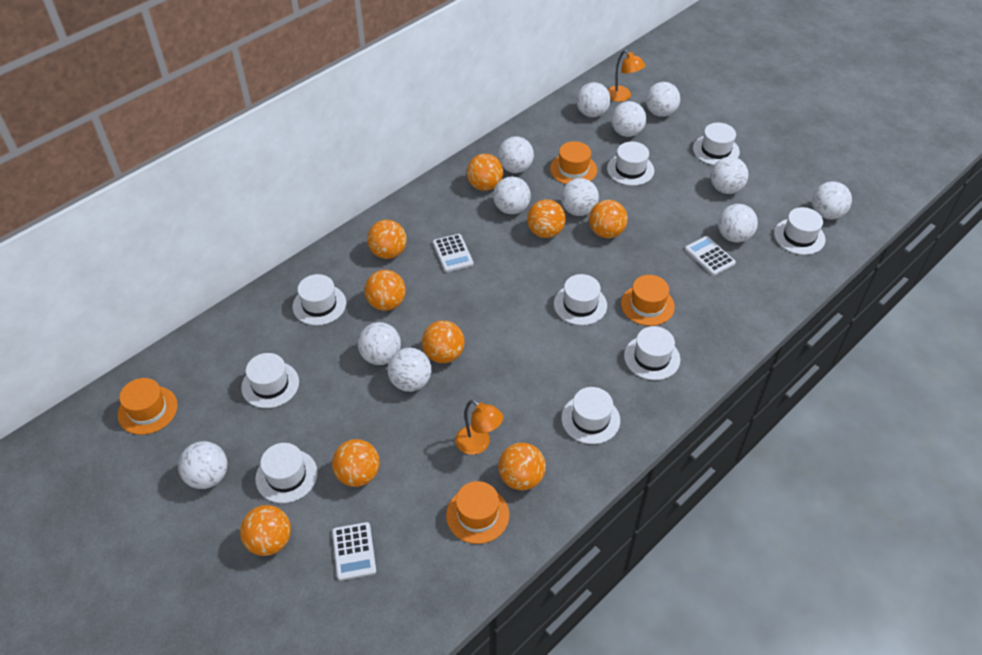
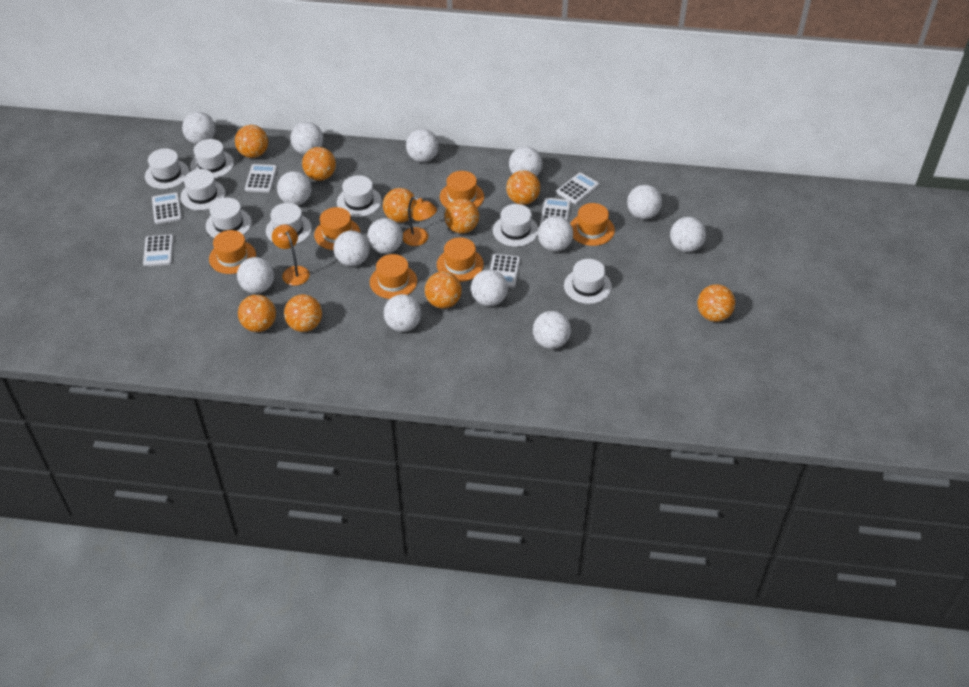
orange hat: 4 -> 6
white ball: 12 -> 14
white calculator: 3 -> 6
white hat: 9 -> 8

